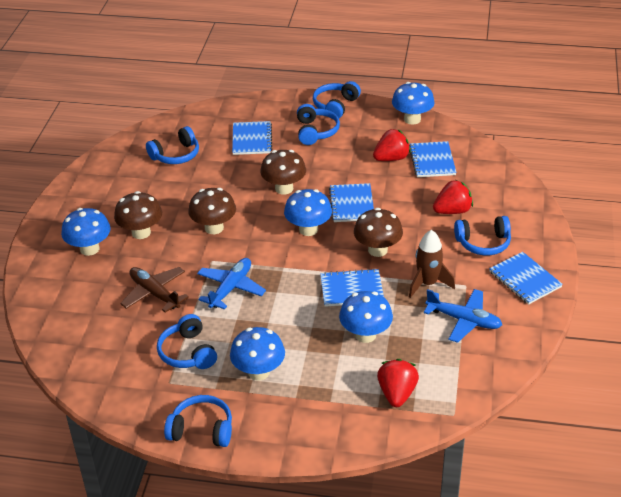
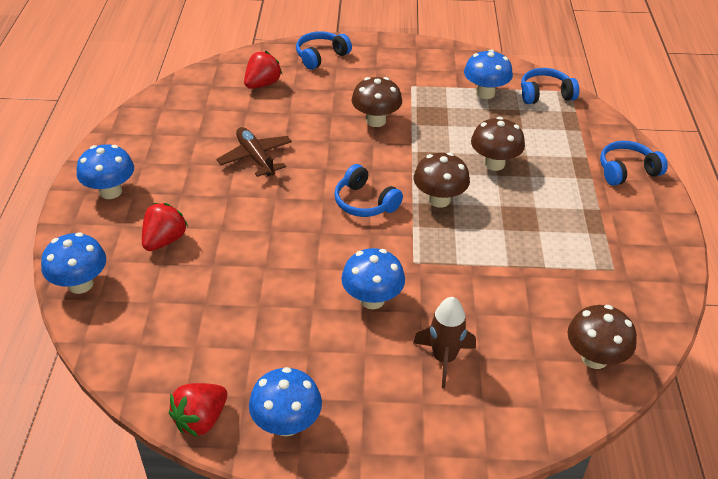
blue headphones: 6 -> 4
blue notebook: 5 -> 0
blue plane: 2 -> 0

